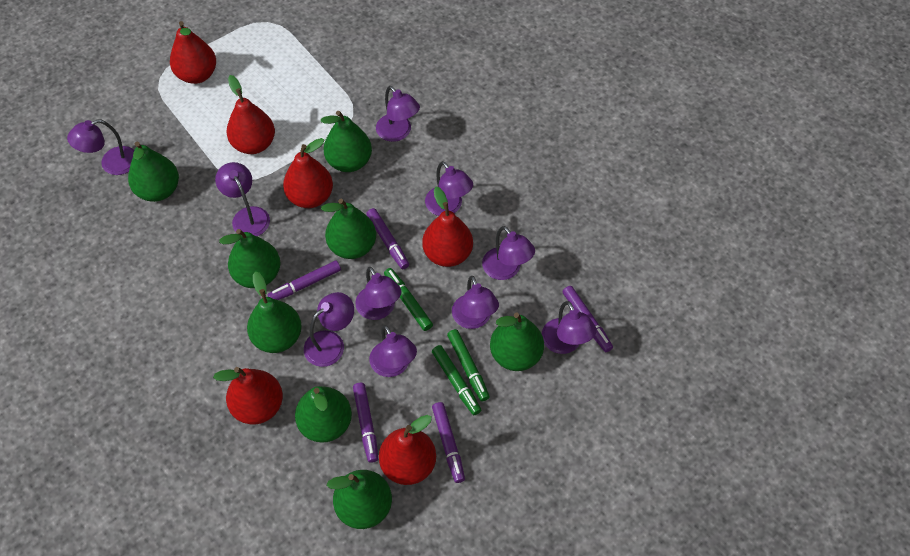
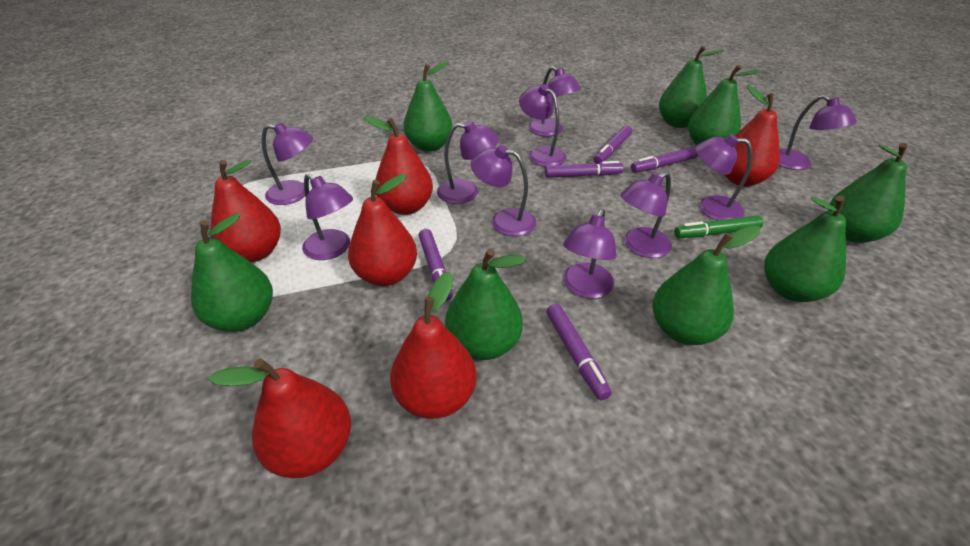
green marker: 3 -> 1

